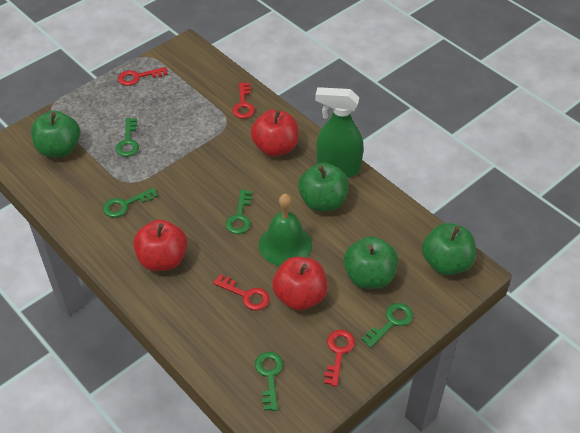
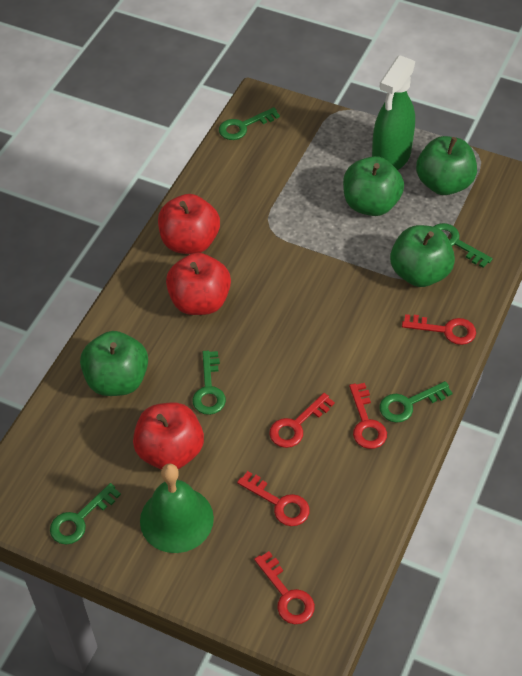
red key: 4 -> 5

